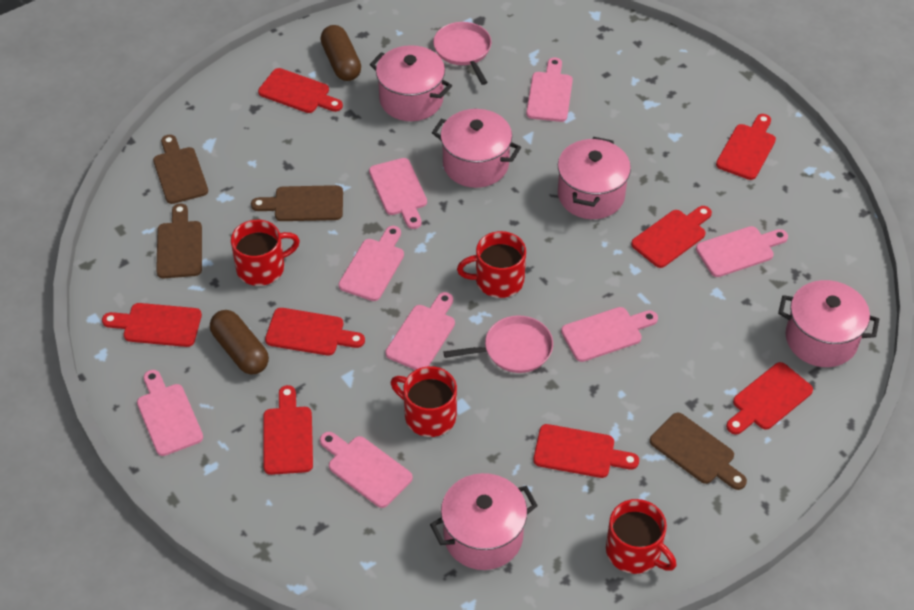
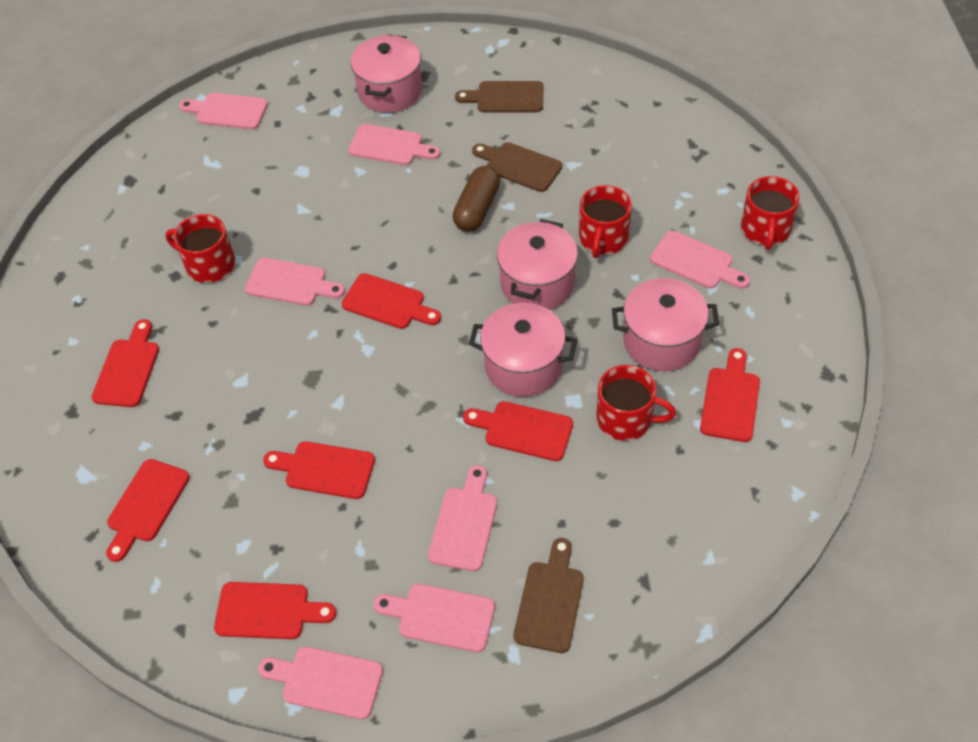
brown capsule: 2 -> 1
brown cutting board: 4 -> 3
pink cutting board: 8 -> 7
pink pan: 2 -> 0
pink pot: 5 -> 4
red cutting board: 8 -> 7

